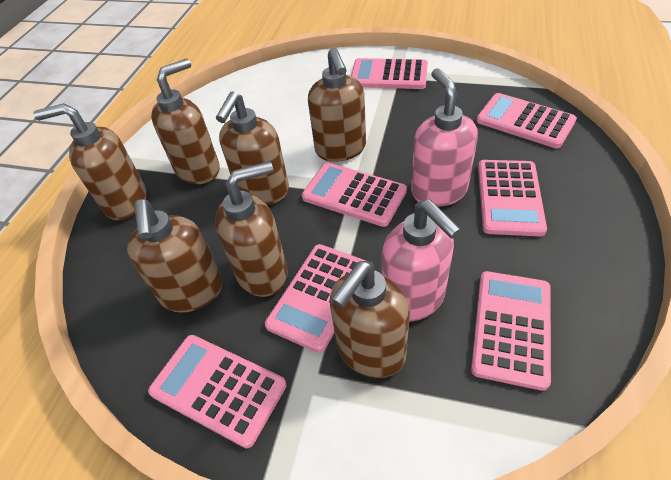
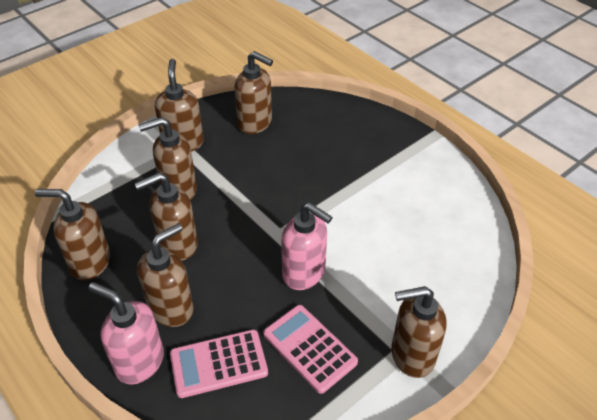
pink calculator: 7 -> 2

